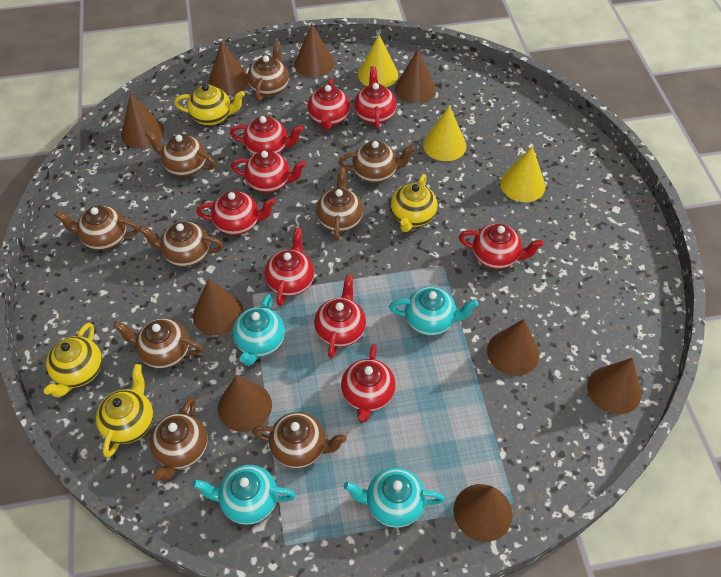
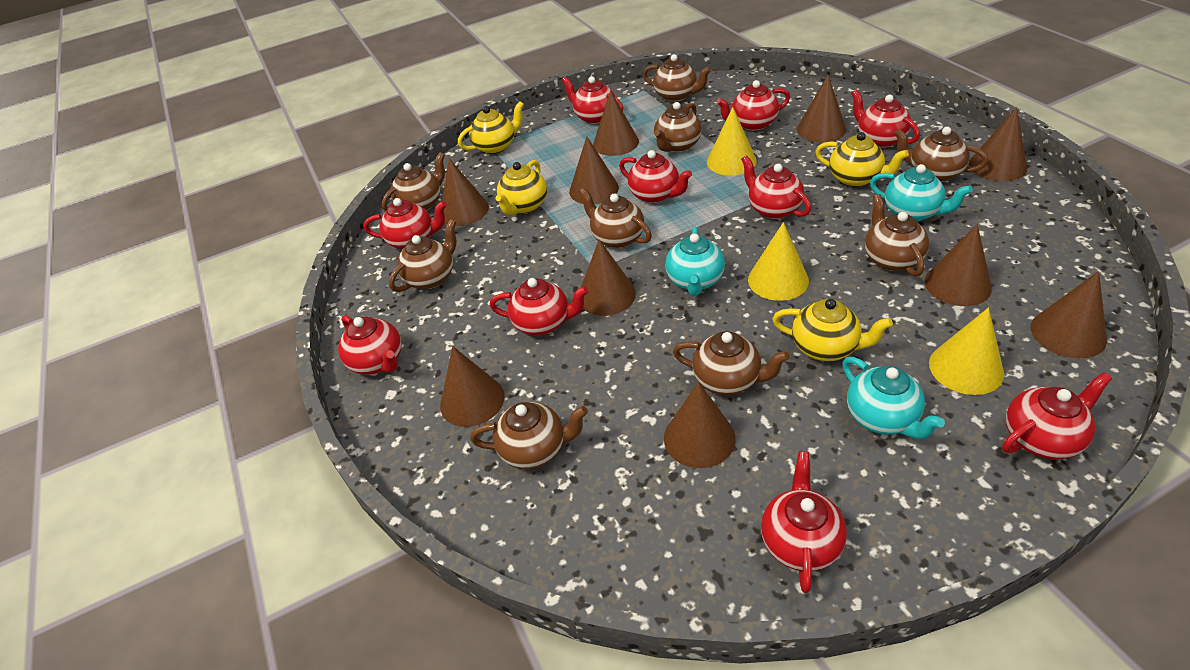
brown cone: 9 -> 10
red teapot: 9 -> 10
turquoise teapot: 4 -> 3

